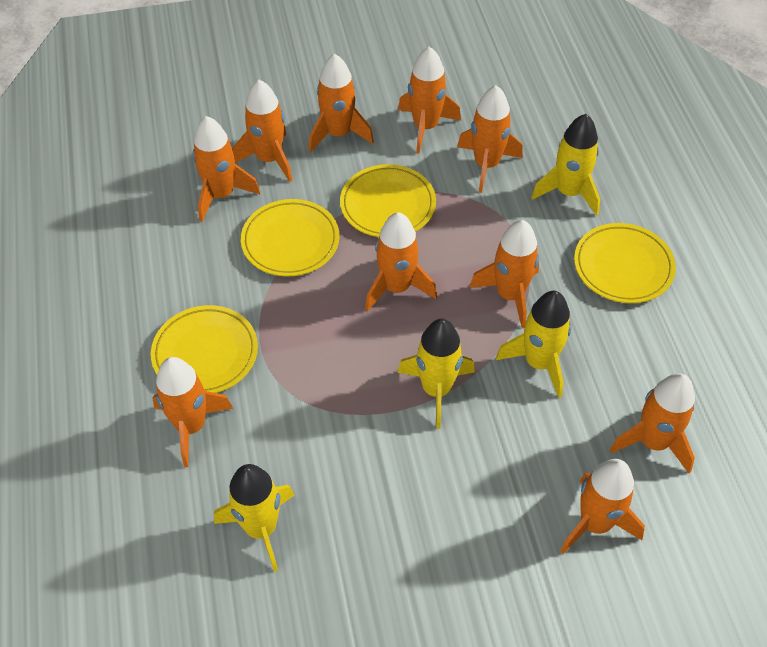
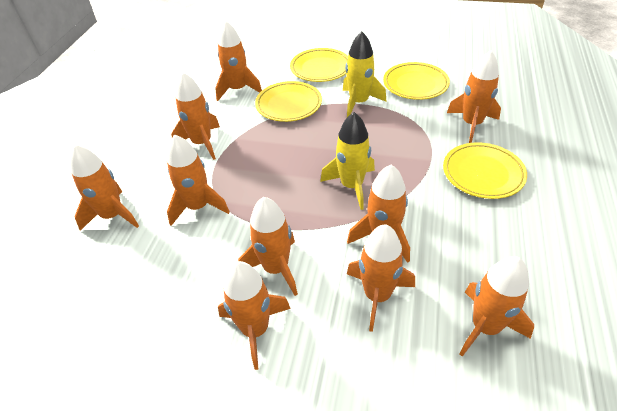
yellow rocket: 4 -> 2

